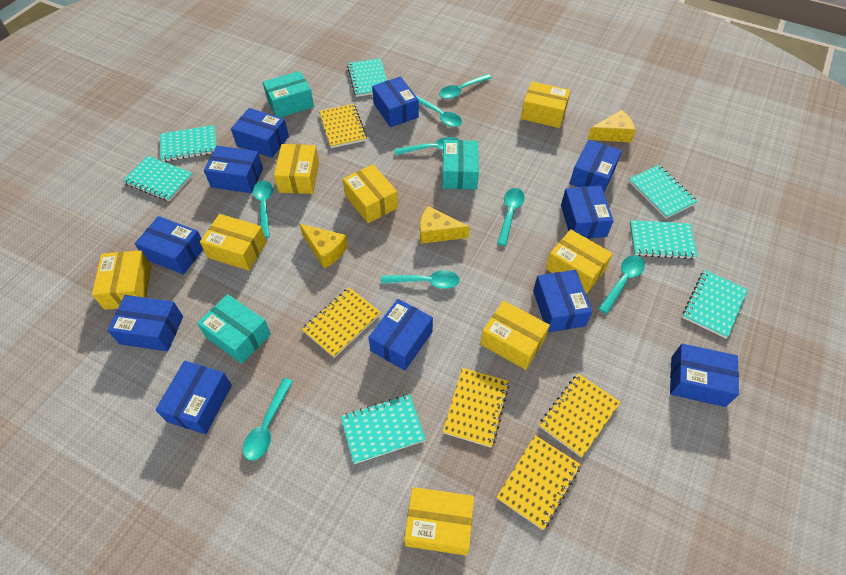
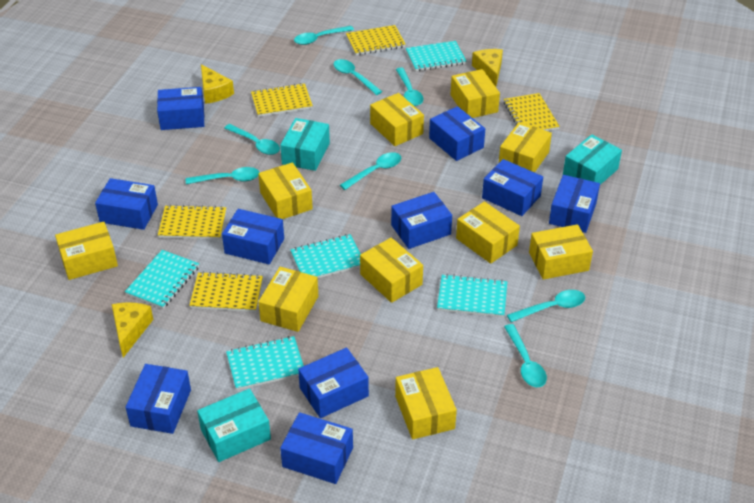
blue box: 11 -> 10
turquoise notebook: 7 -> 5
yellow box: 8 -> 10

